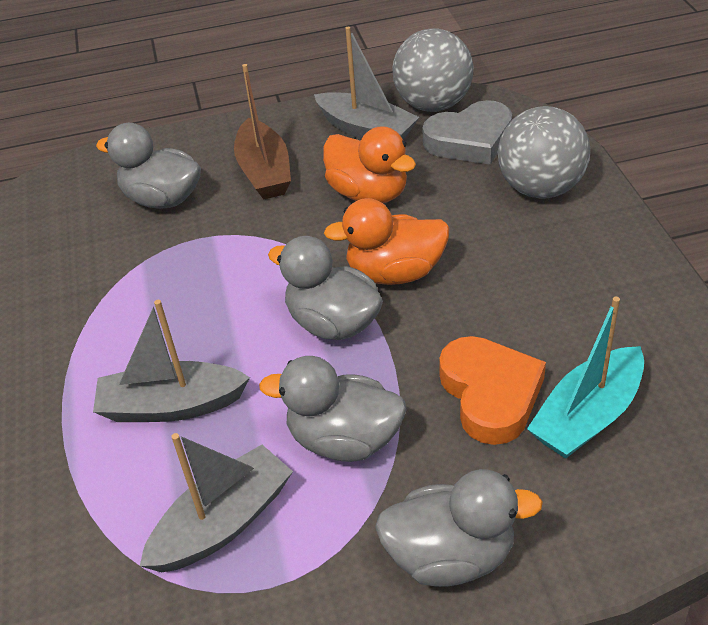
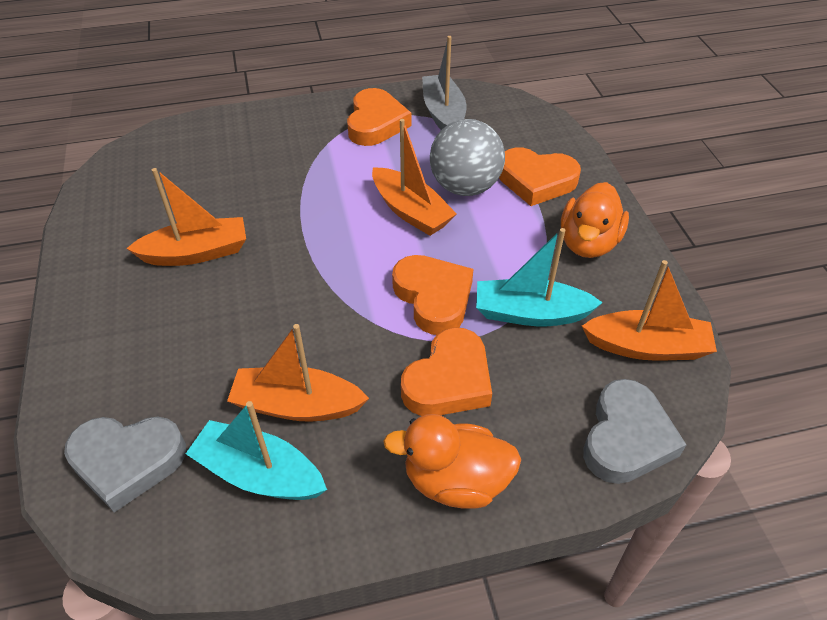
brown boat: 1 -> 0
grey ball: 2 -> 1
grey boat: 3 -> 1
grey duck: 4 -> 0
grey heart: 1 -> 2
orange boat: 0 -> 4
orange heart: 1 -> 4
turquoise boat: 1 -> 2

